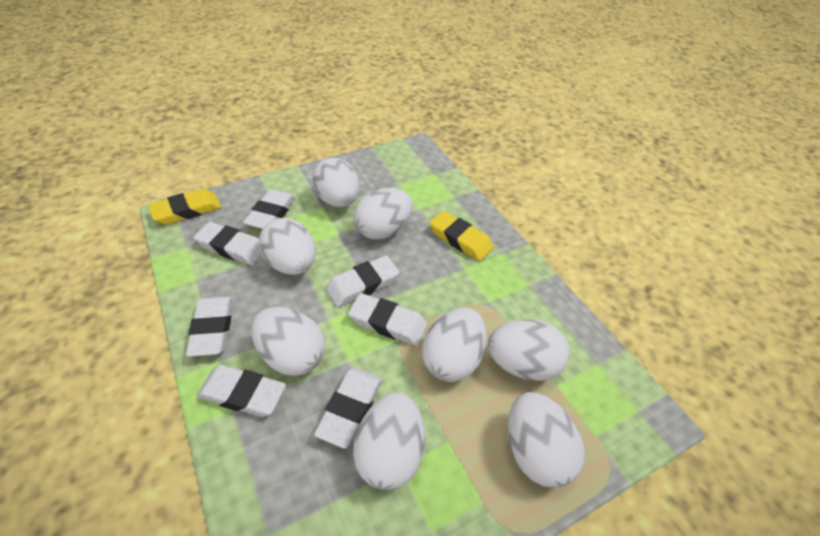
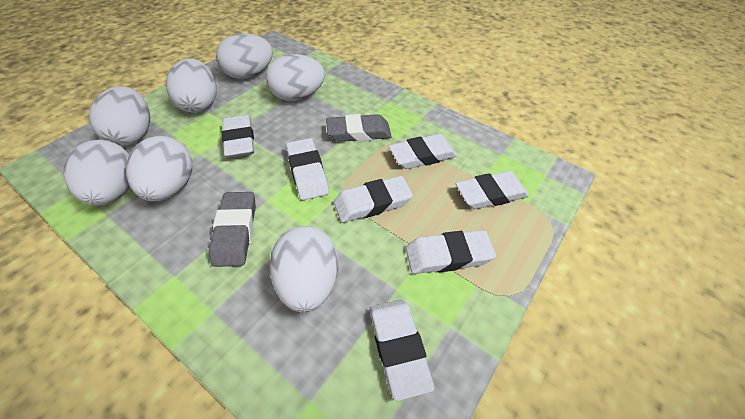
grey eraser: 0 -> 2
white egg: 8 -> 7
yellow eraser: 2 -> 0

